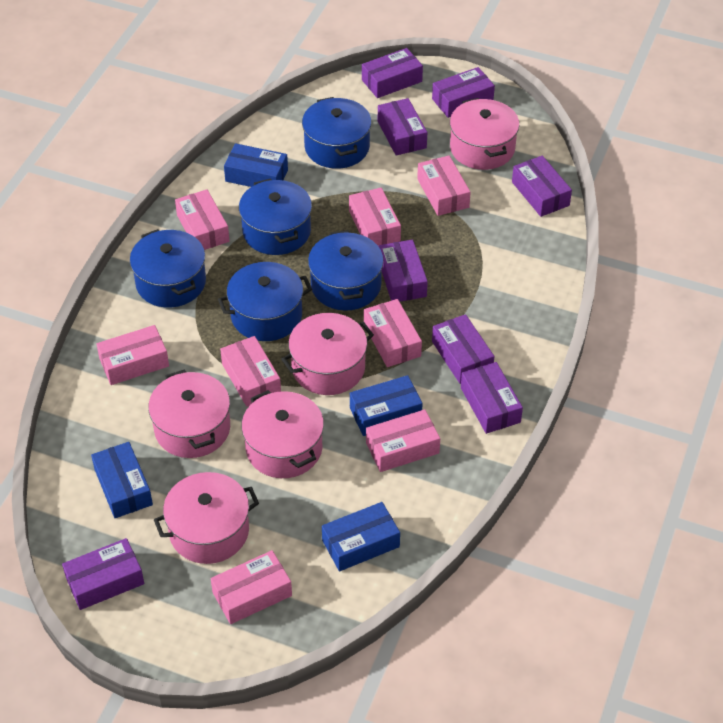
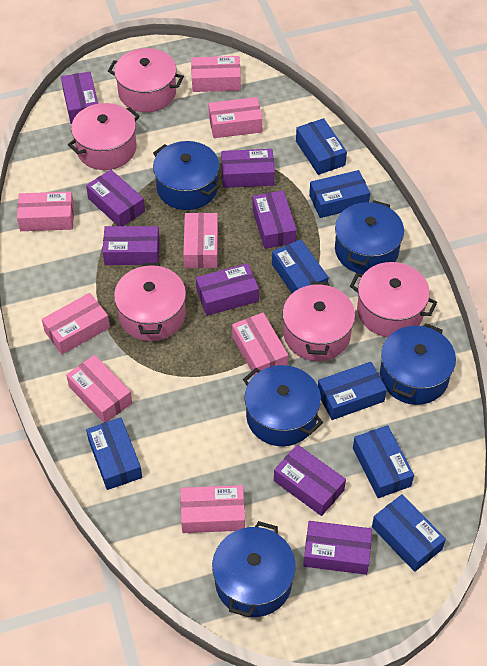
blue box: 4 -> 7

